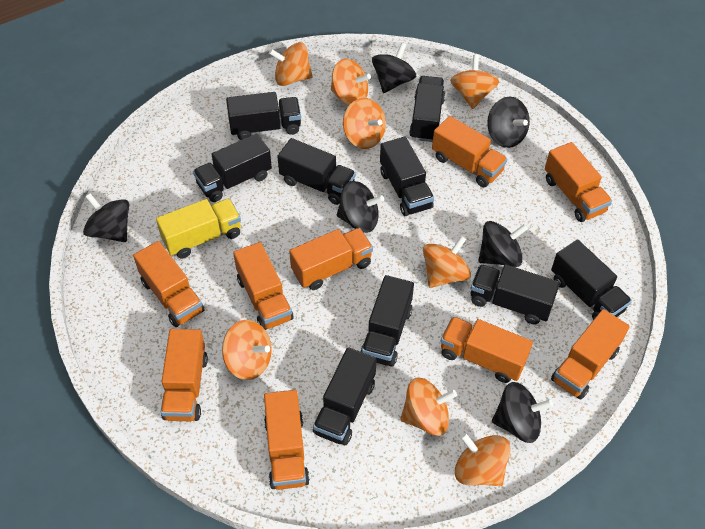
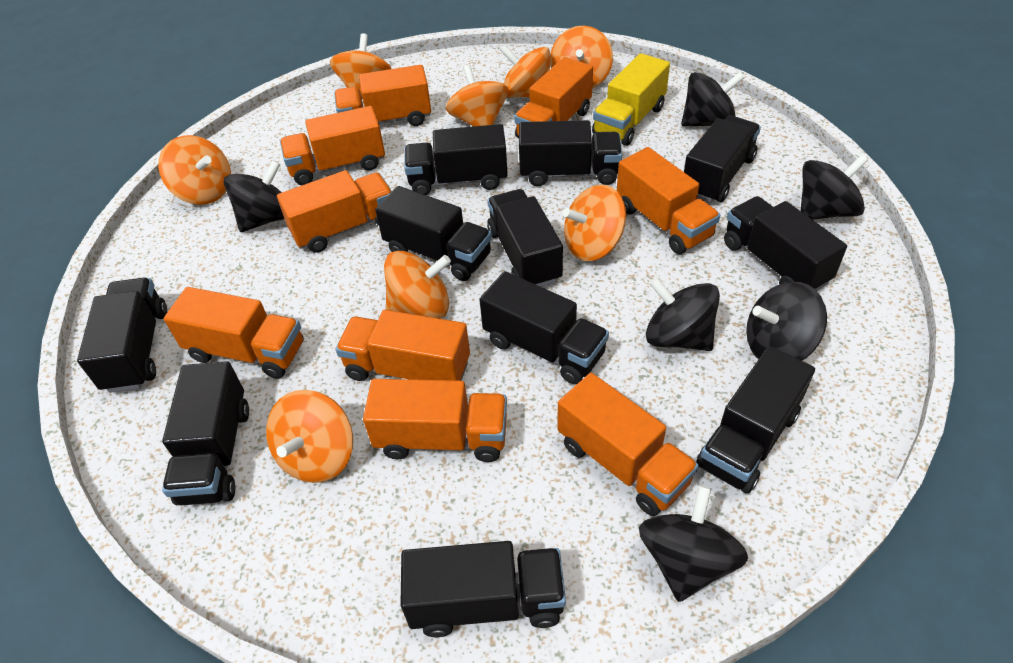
black truck: 9 -> 11

